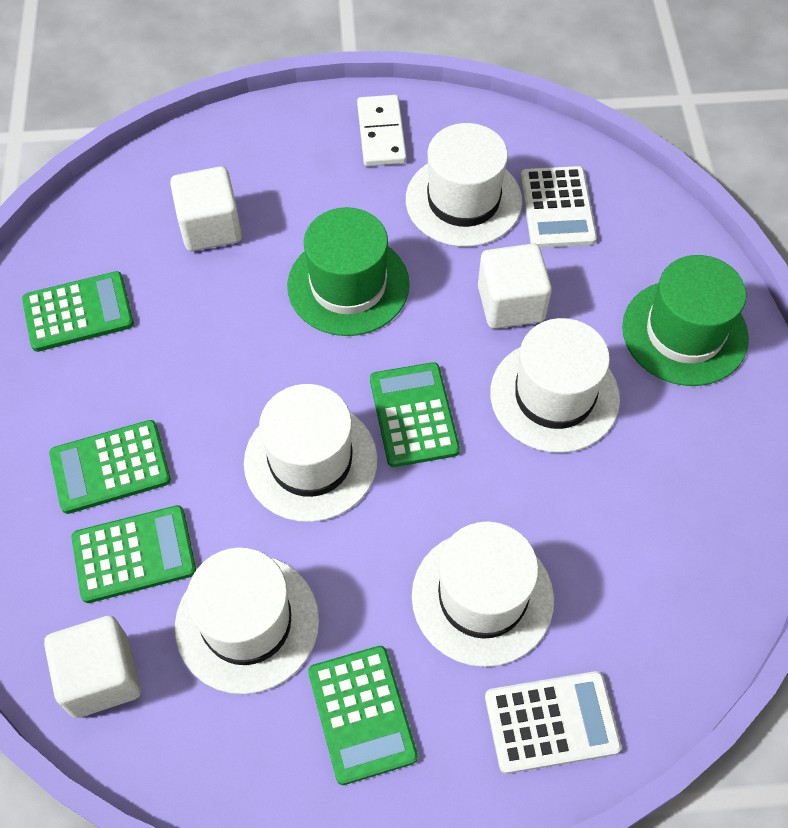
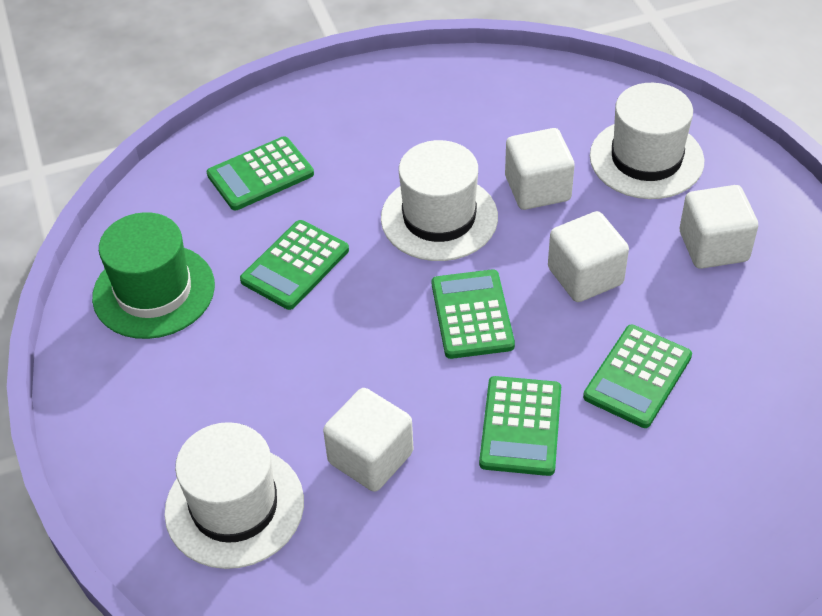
green hat: 2 -> 1
white calculator: 2 -> 0
white cube: 3 -> 4
white domino: 1 -> 0
white hat: 5 -> 3

